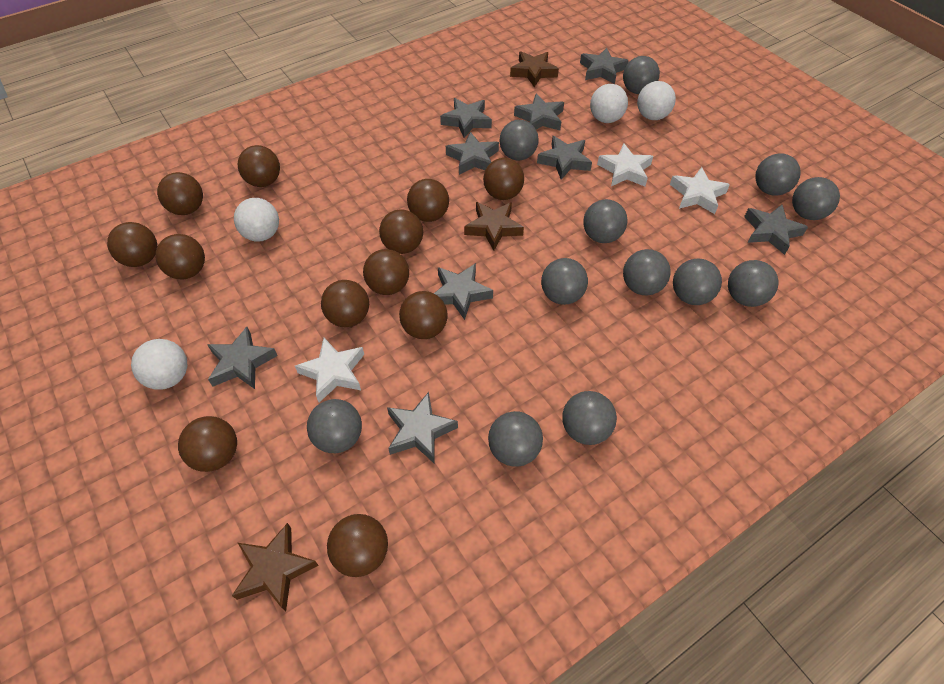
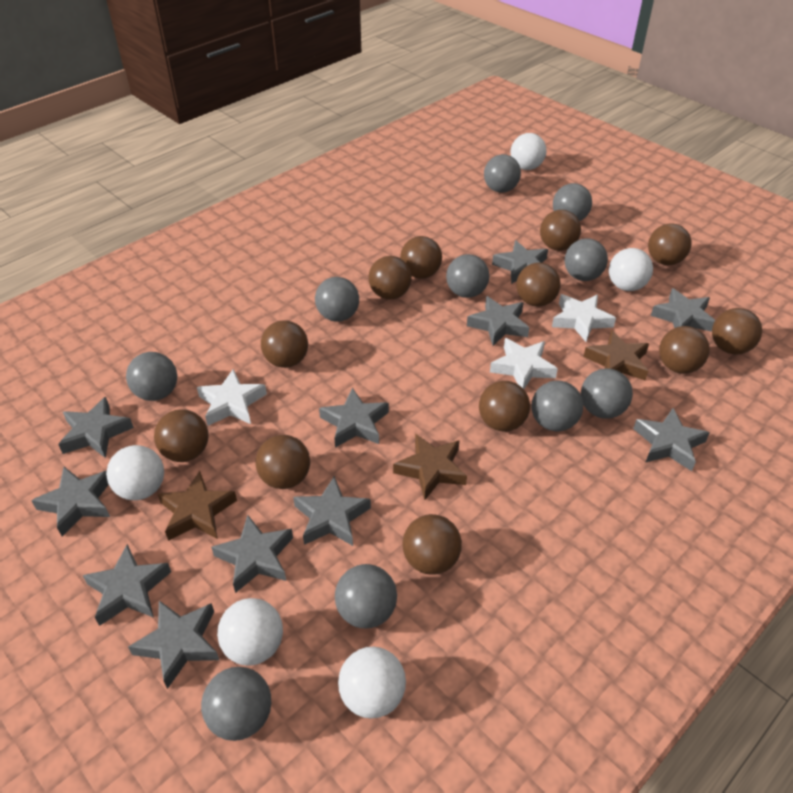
grey ball: 12 -> 10
grey star: 9 -> 11
white ball: 4 -> 5

